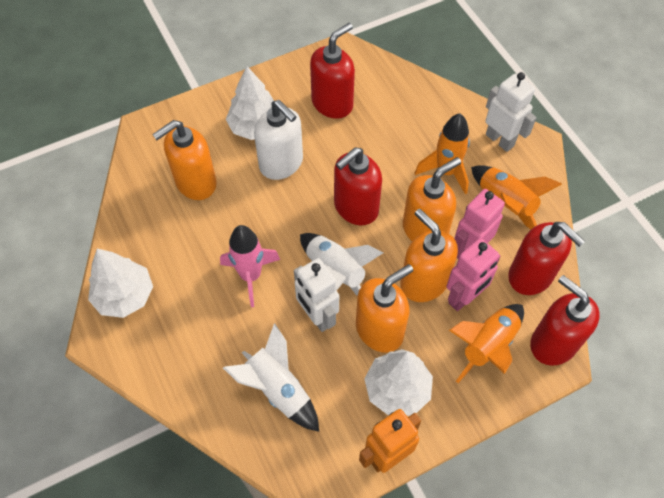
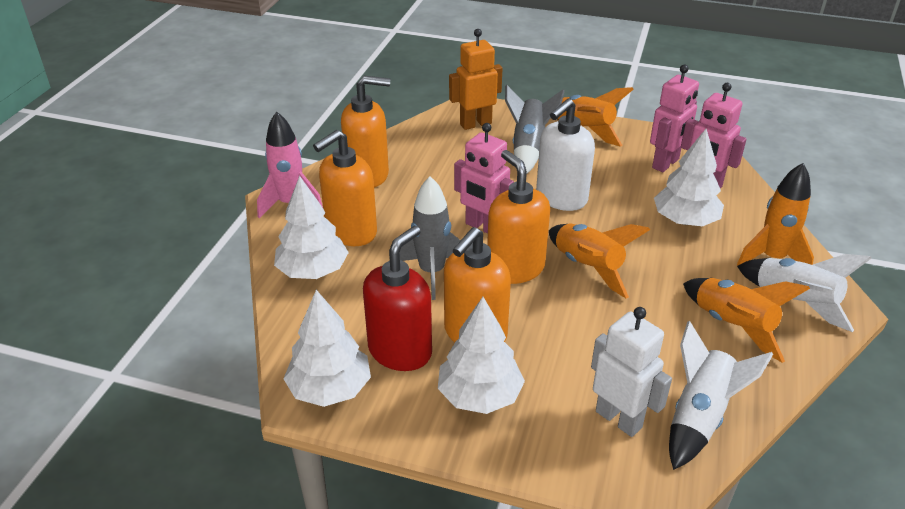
grey rocket: 0 -> 2
orange rocket: 3 -> 4
pink robot: 2 -> 3
red soap dispenser: 4 -> 1
white robot: 2 -> 1
white tree: 3 -> 4

